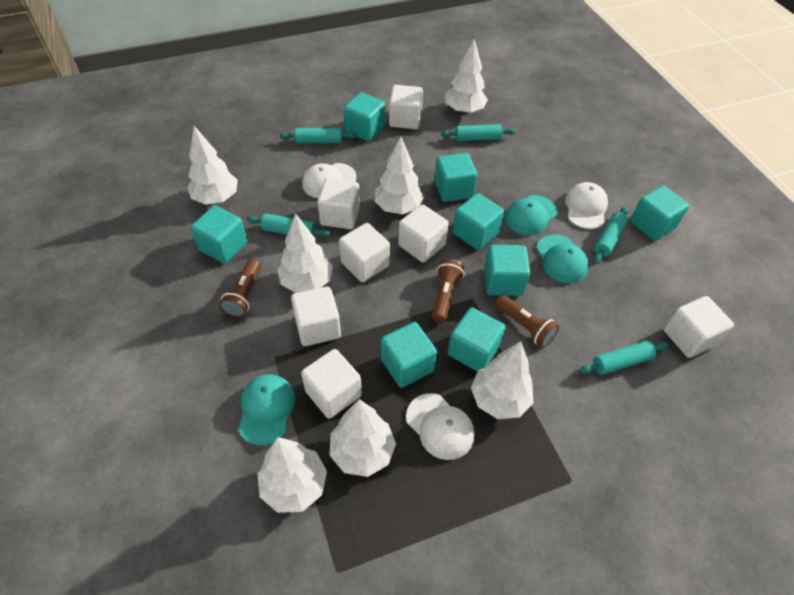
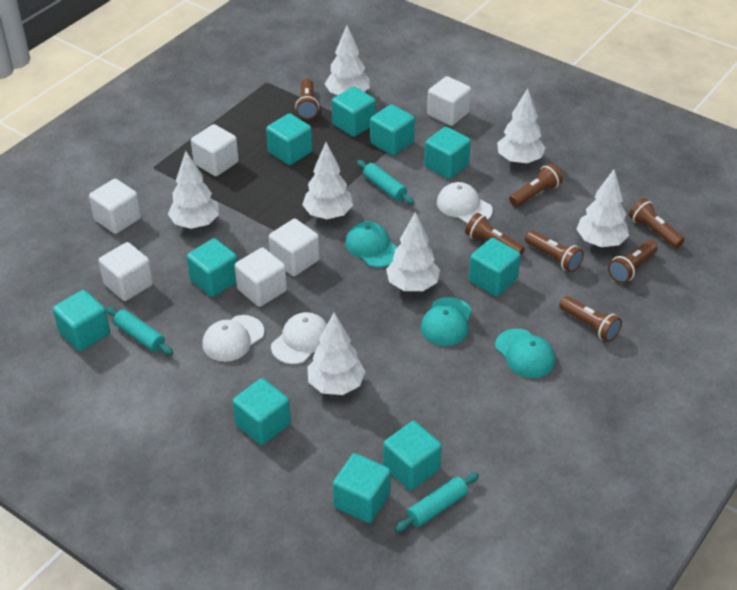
brown flashlight: 3 -> 7
turquoise cube: 8 -> 10
turquoise rolling pin: 5 -> 3
white cube: 7 -> 6

